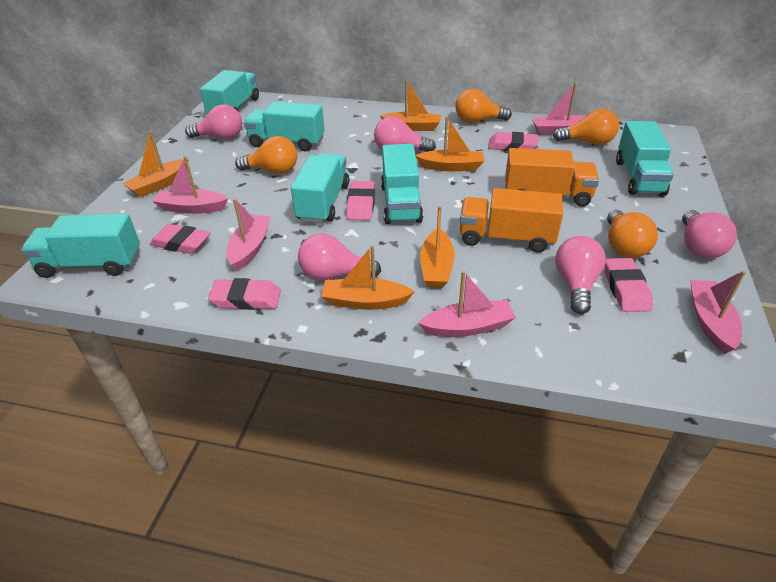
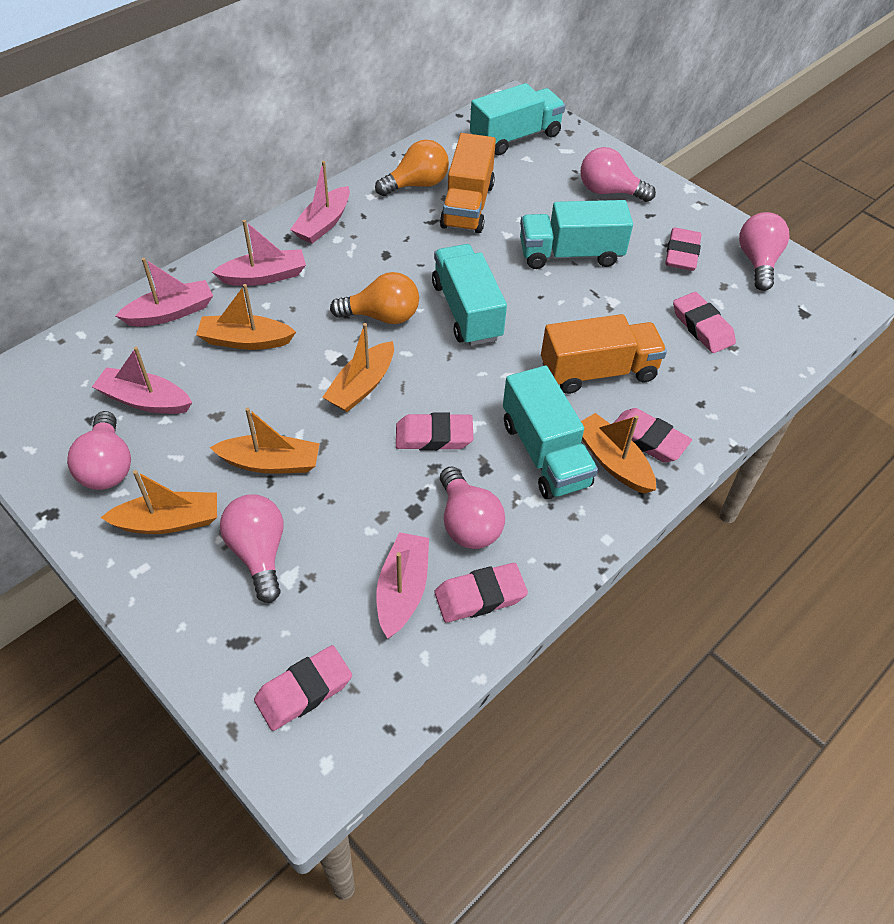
orange light bulb: 4 -> 2
pink eraser: 5 -> 6
turquoise truck: 6 -> 4

